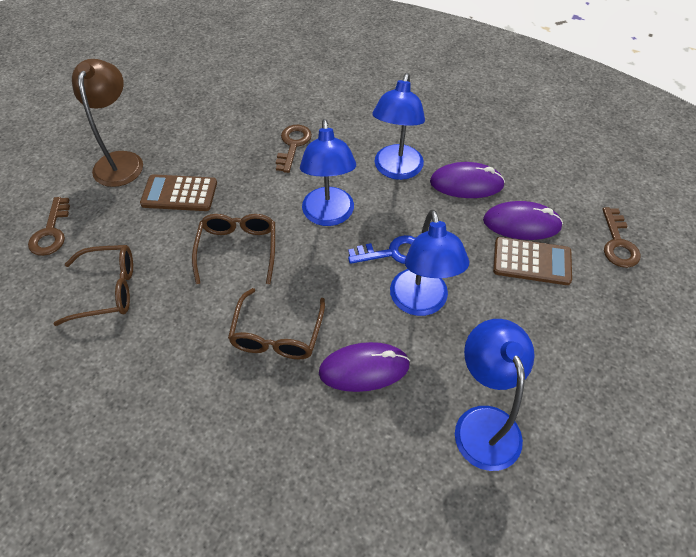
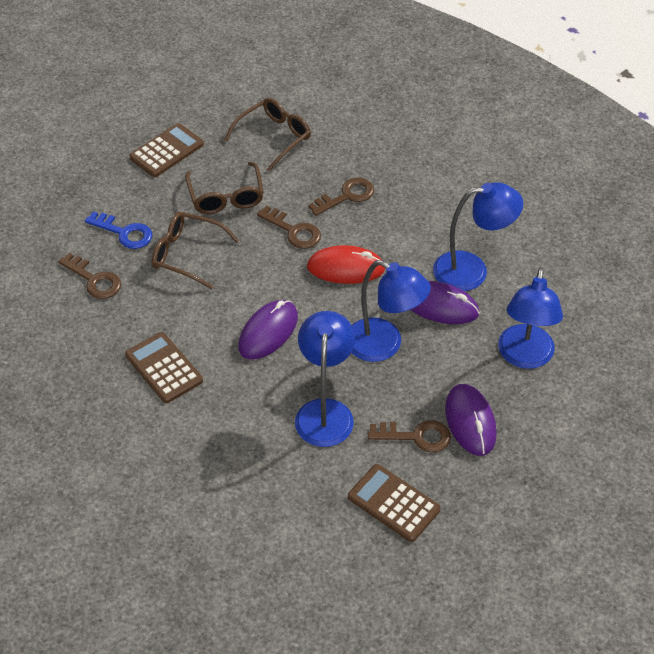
brown calculator: 2 -> 3
brown key: 3 -> 4
brown lamp: 1 -> 0
red mouse: 0 -> 1

